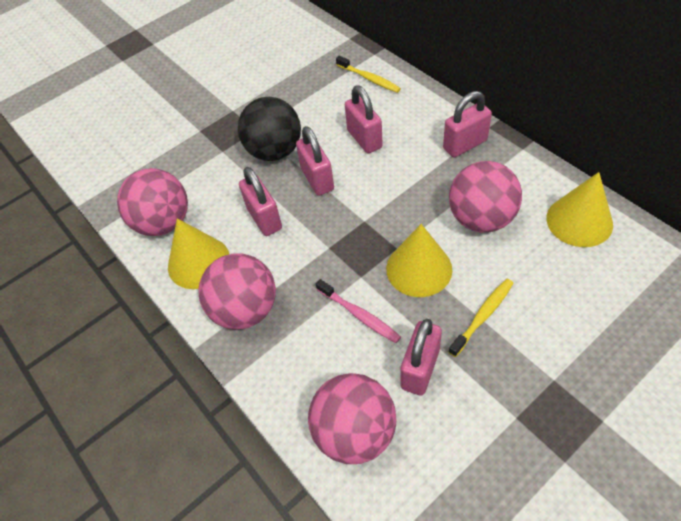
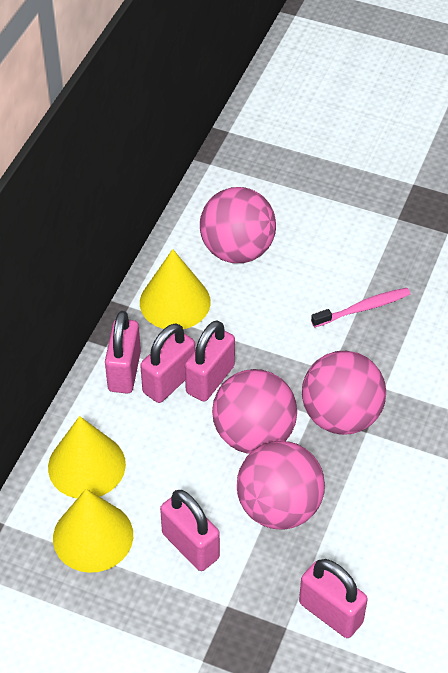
black ball: 1 -> 0
yellow toothbrush: 2 -> 0

